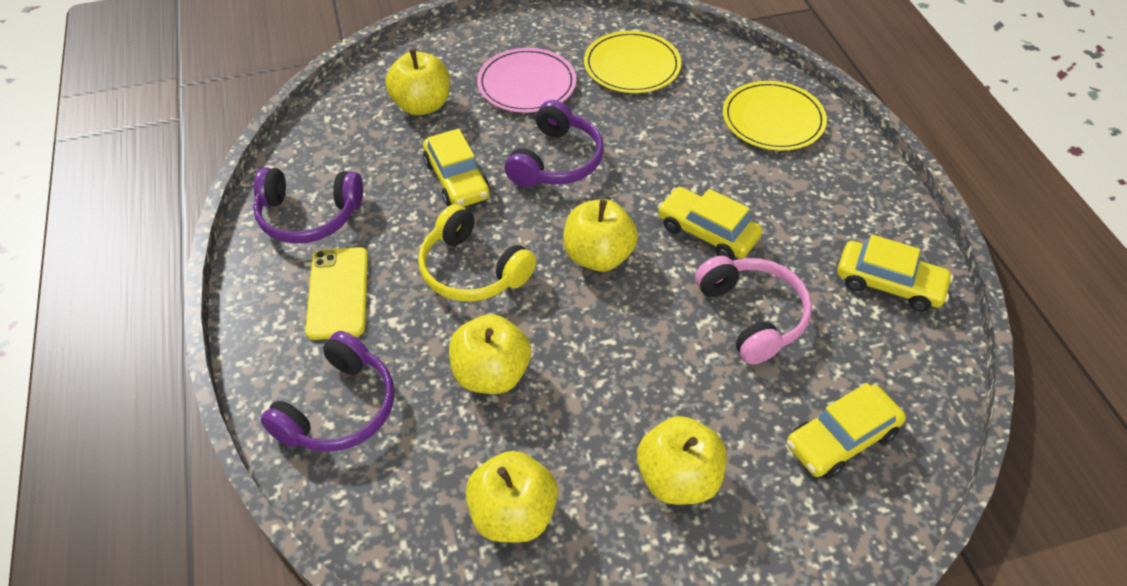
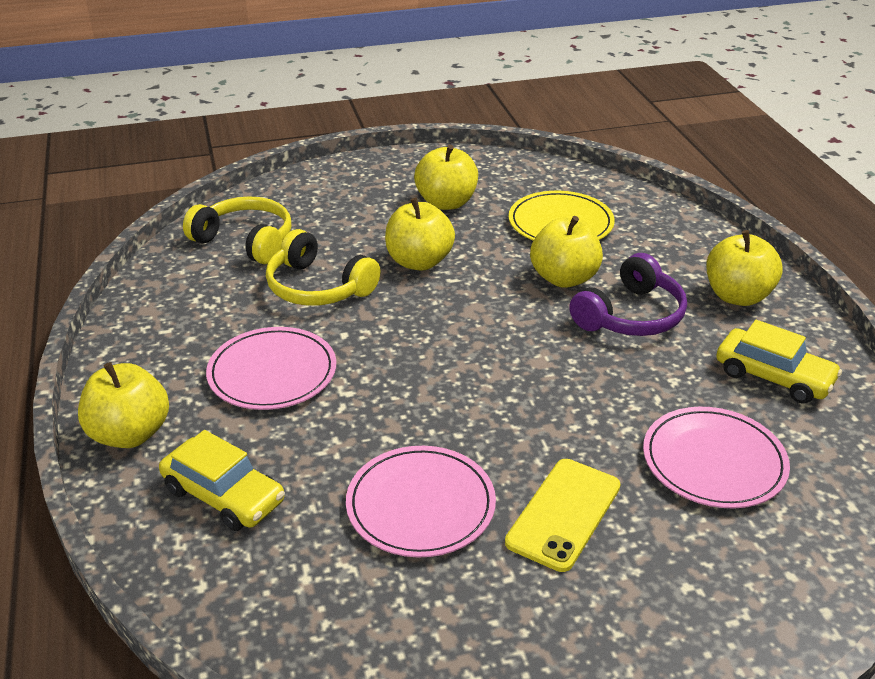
pink headphones: 1 -> 0
pink plate: 1 -> 3
purple headphones: 3 -> 1
yellow car: 4 -> 2
yellow headphones: 1 -> 2
yellow plate: 2 -> 1

